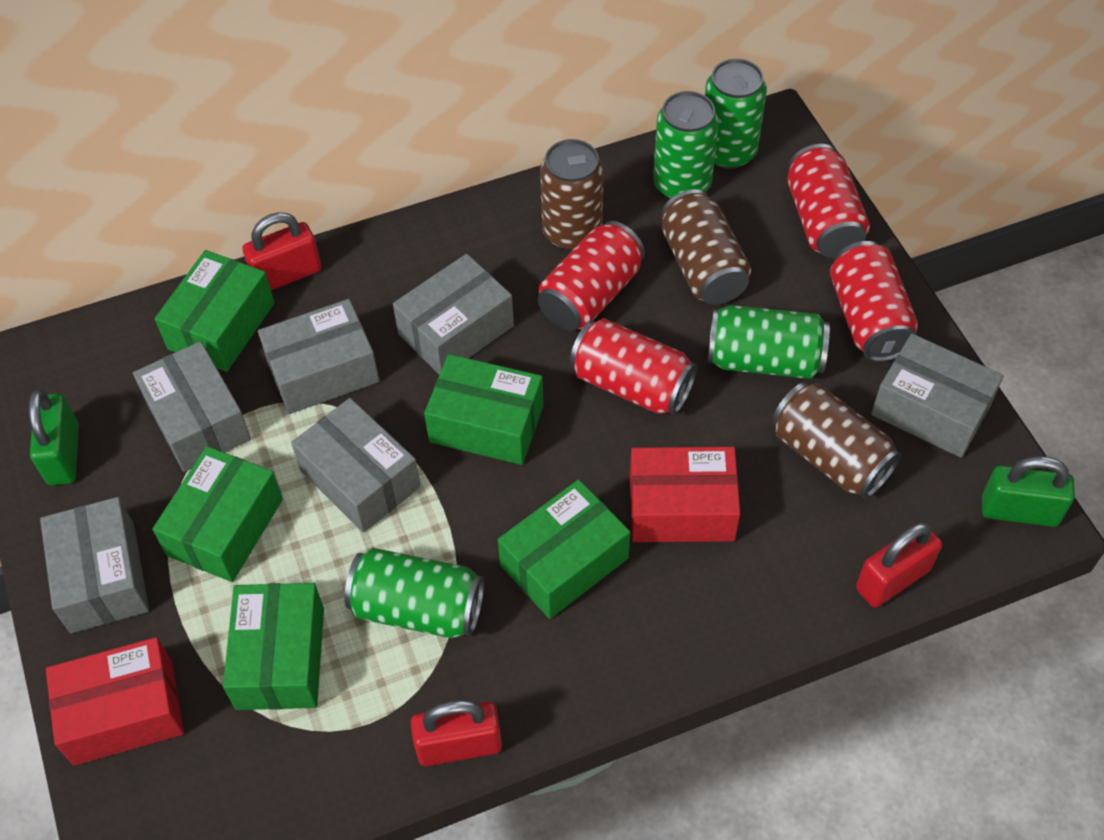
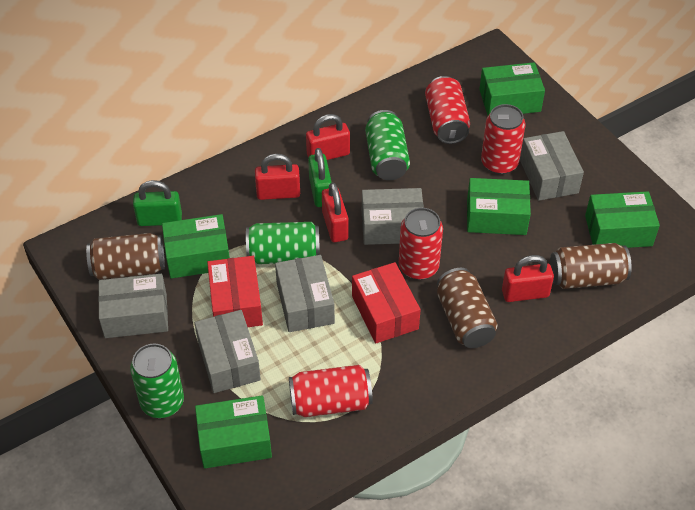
green can: 4 -> 3
grey box: 6 -> 5
red padlock: 3 -> 4

